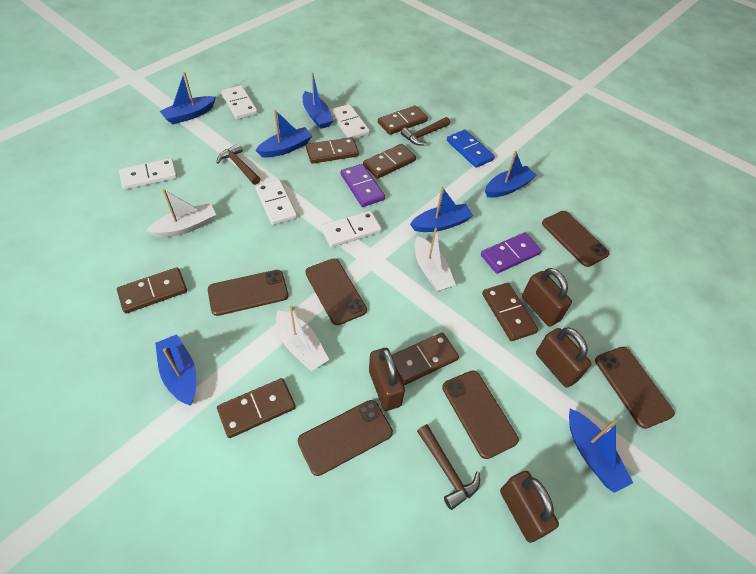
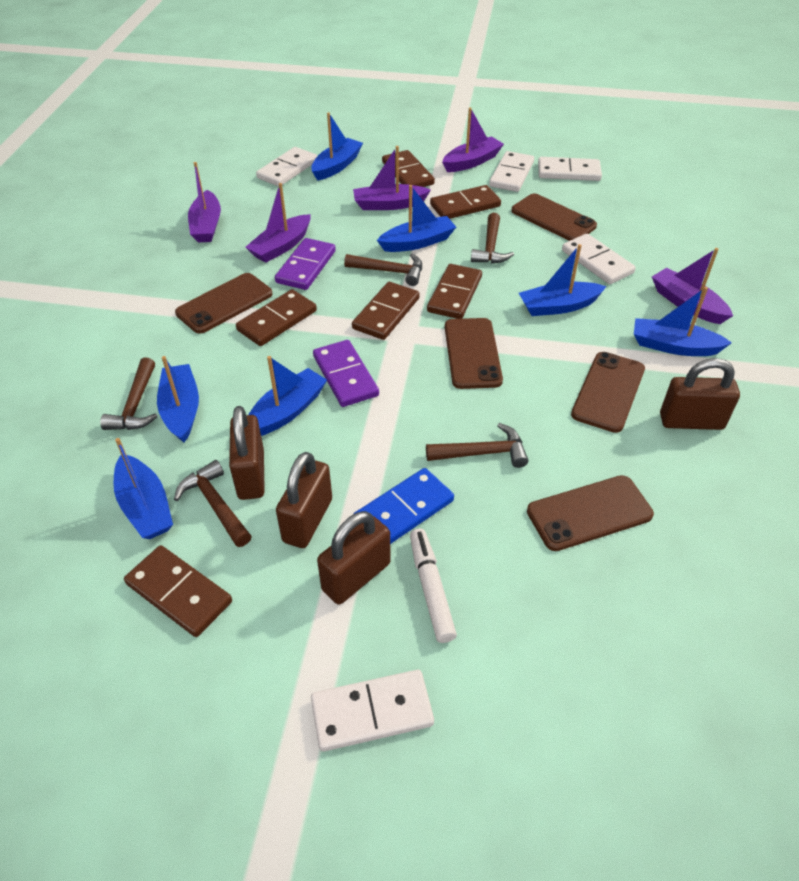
brown domino: 7 -> 6
brown hammer: 3 -> 5
brown phone: 6 -> 5
purple boat: 0 -> 5
white boat: 3 -> 0
white marker: 0 -> 1

